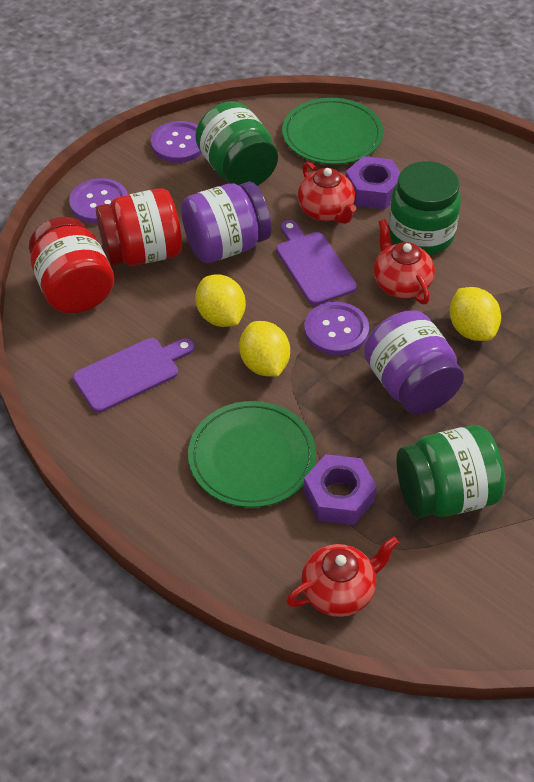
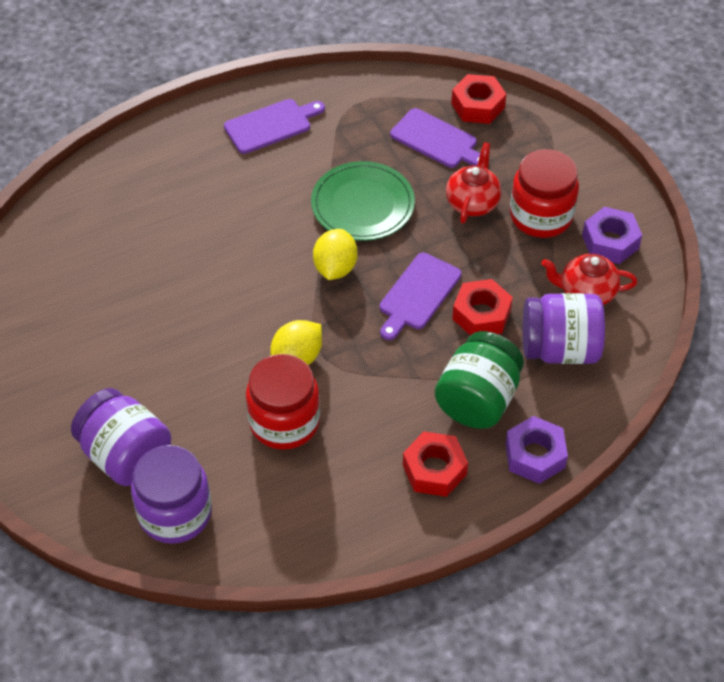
green jar: 3 -> 1
green plate: 2 -> 1
purple button: 3 -> 0
purple cutting board: 2 -> 3
purple jar: 2 -> 3
red nut: 0 -> 3
red teapot: 3 -> 2
yellow lemon: 3 -> 2

